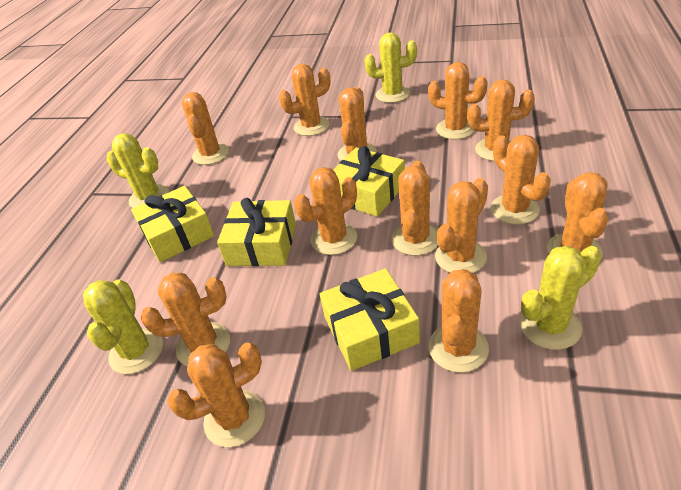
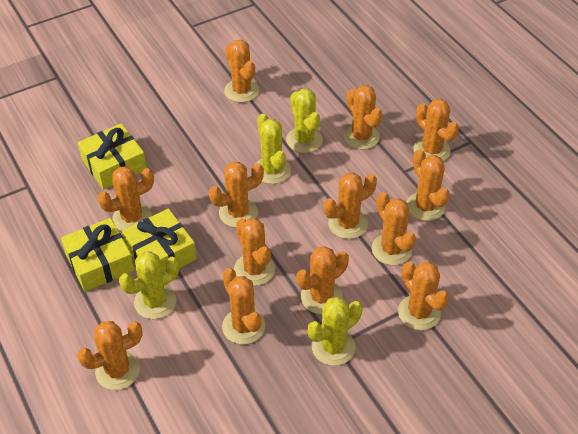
yellow gift: 4 -> 3

